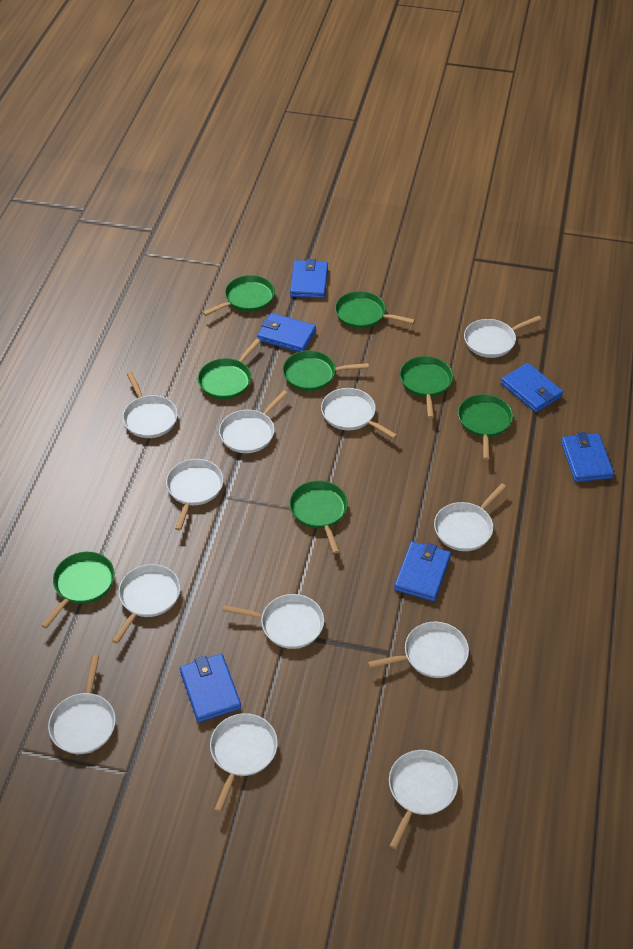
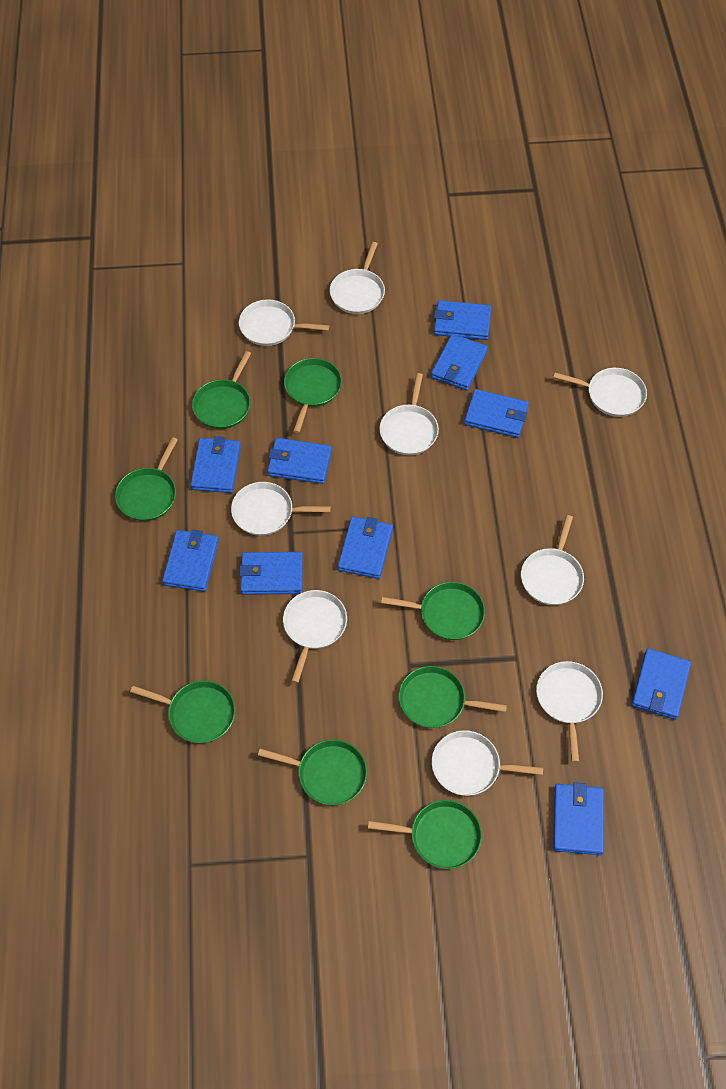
blue wallet: 6 -> 10
white pan: 12 -> 9

